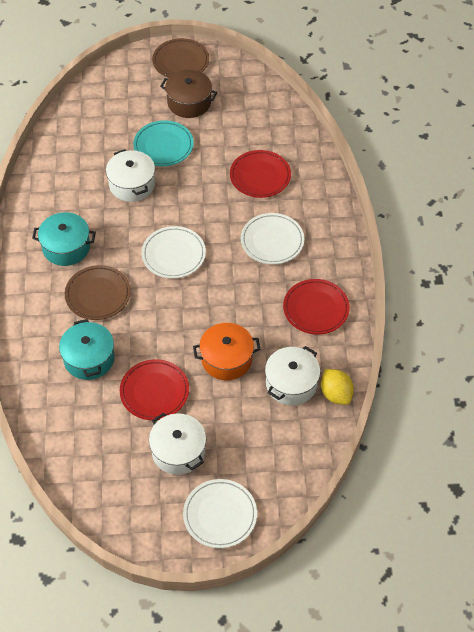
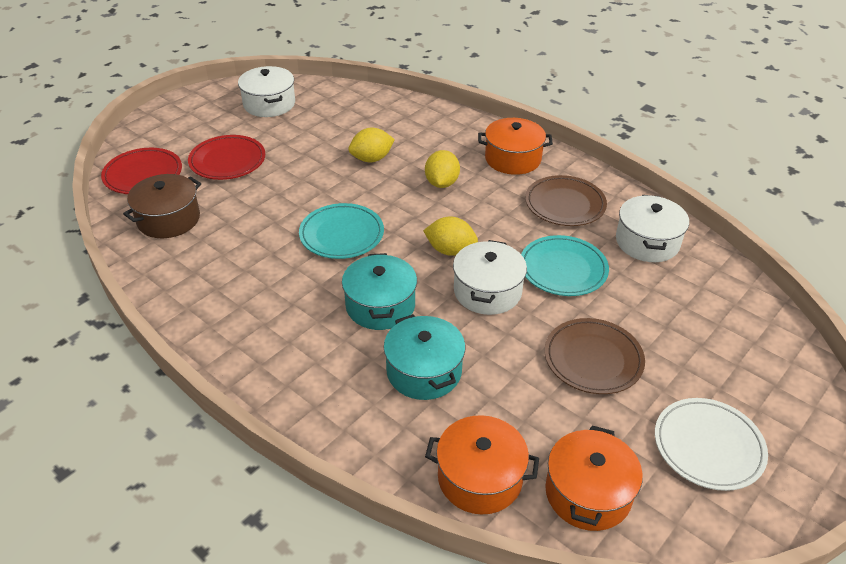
orange pot: 1 -> 3
red plate: 3 -> 2
turquoise plate: 1 -> 2
white plate: 3 -> 1
yellow lemon: 1 -> 3

